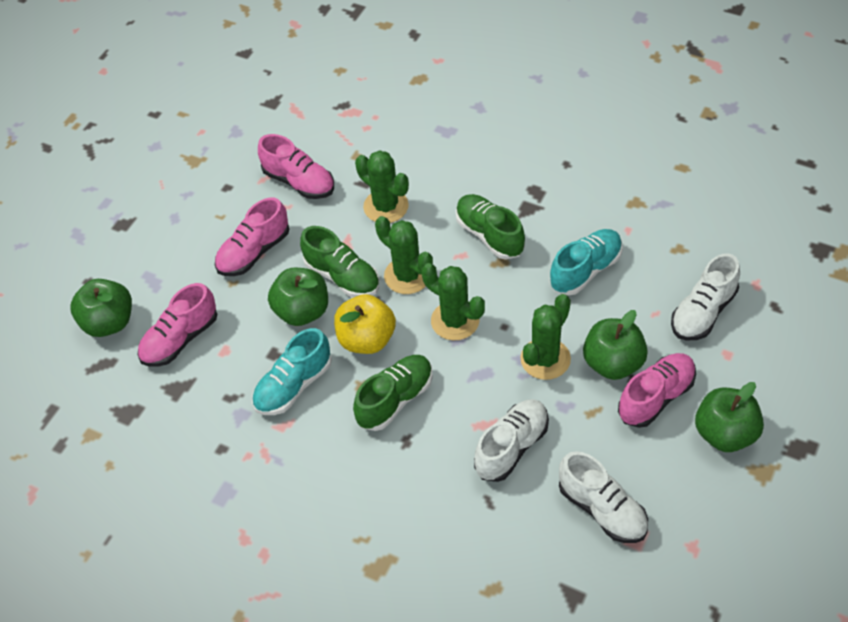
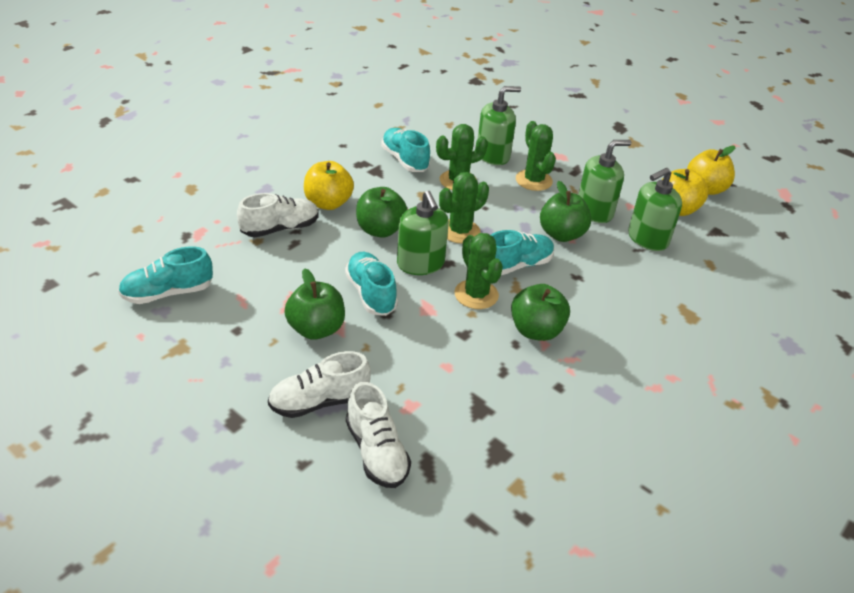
green shoe: 3 -> 0
green soap dispenser: 0 -> 4
pink shoe: 4 -> 0
turquoise shoe: 2 -> 4
yellow apple: 1 -> 3

